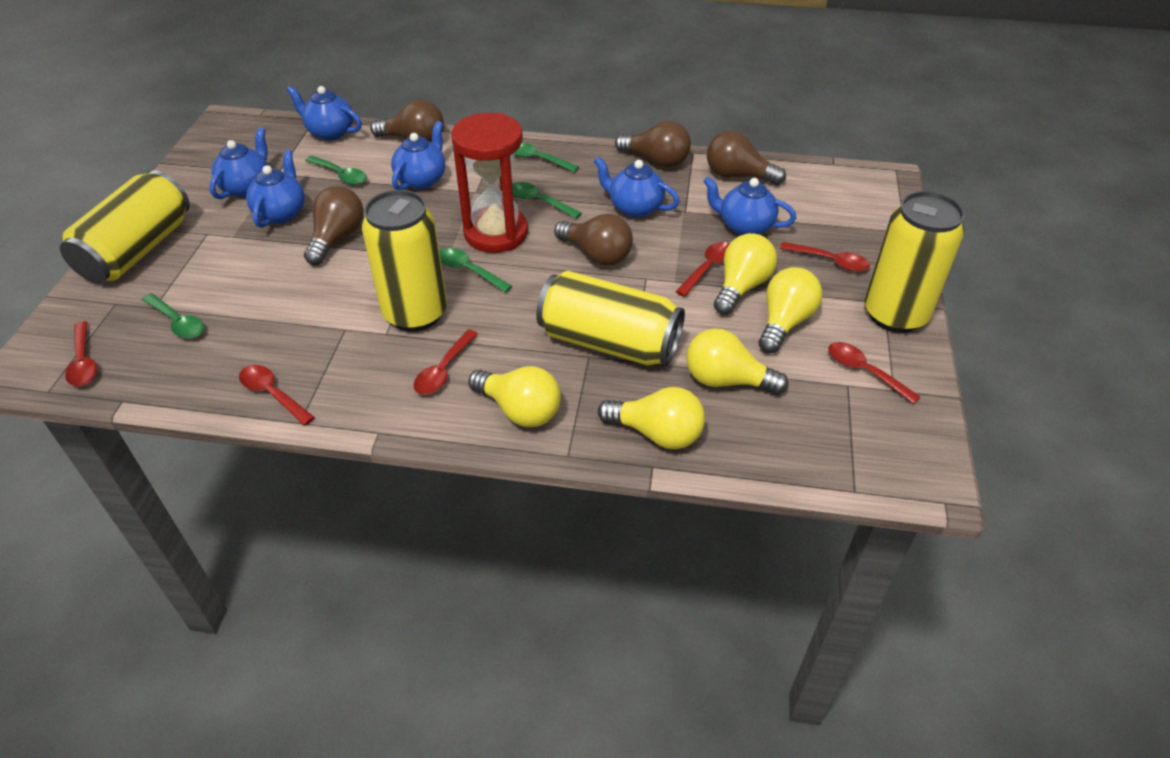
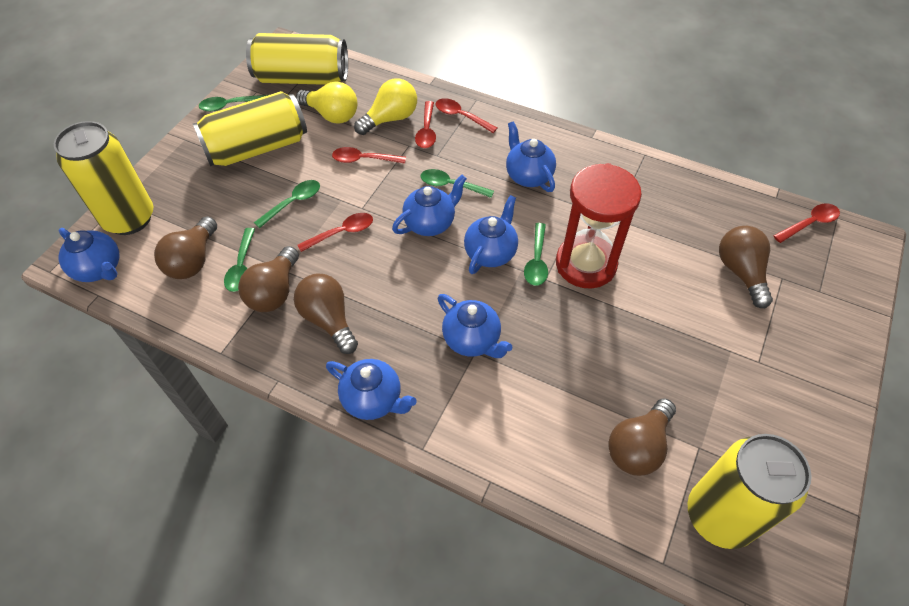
red spoon: 6 -> 5
yellow light bulb: 5 -> 2

